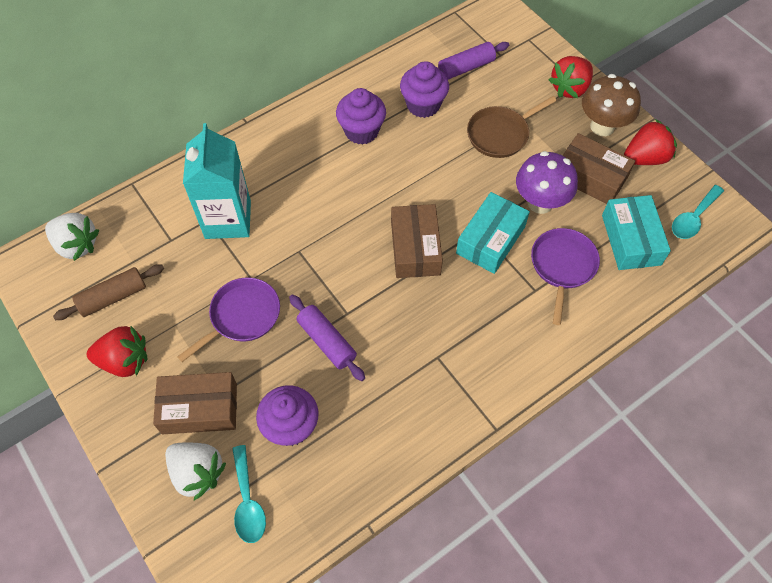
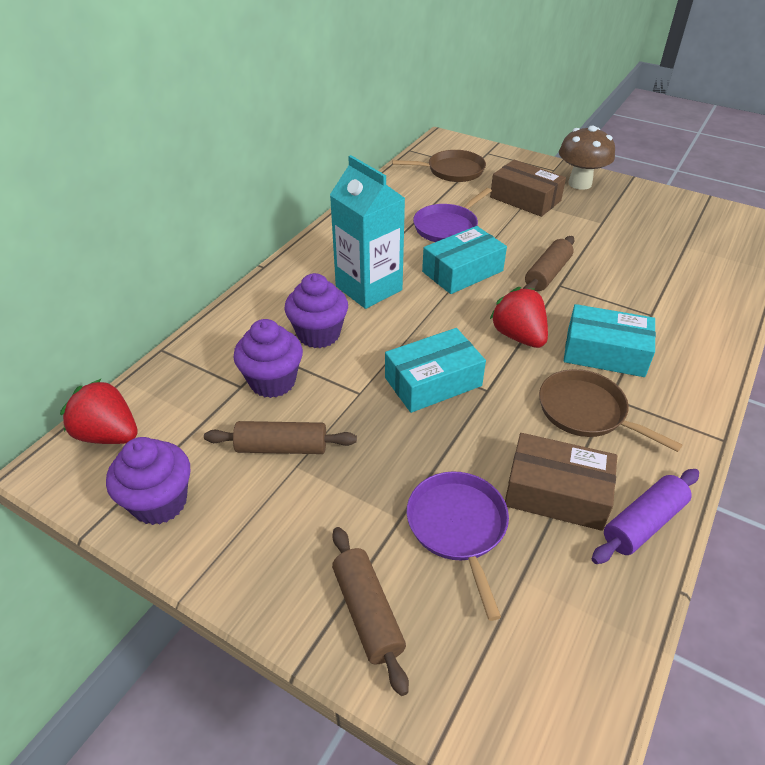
brown box: 3 -> 2
brown pan: 1 -> 2
brown rolling pin: 1 -> 3
purple mushroom: 1 -> 0
purple rolling pin: 2 -> 1
red strawberry: 3 -> 2
turquoise box: 2 -> 3
turquoise spoon: 2 -> 0
white strawberry: 2 -> 0

